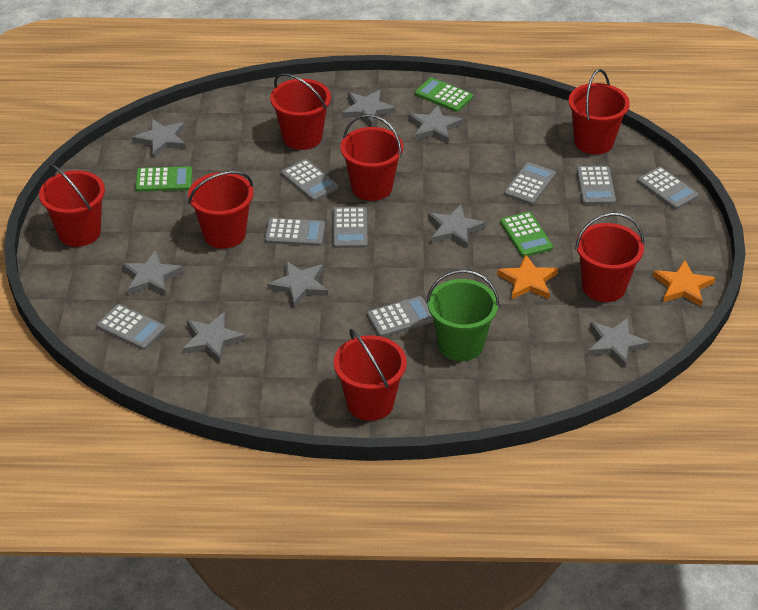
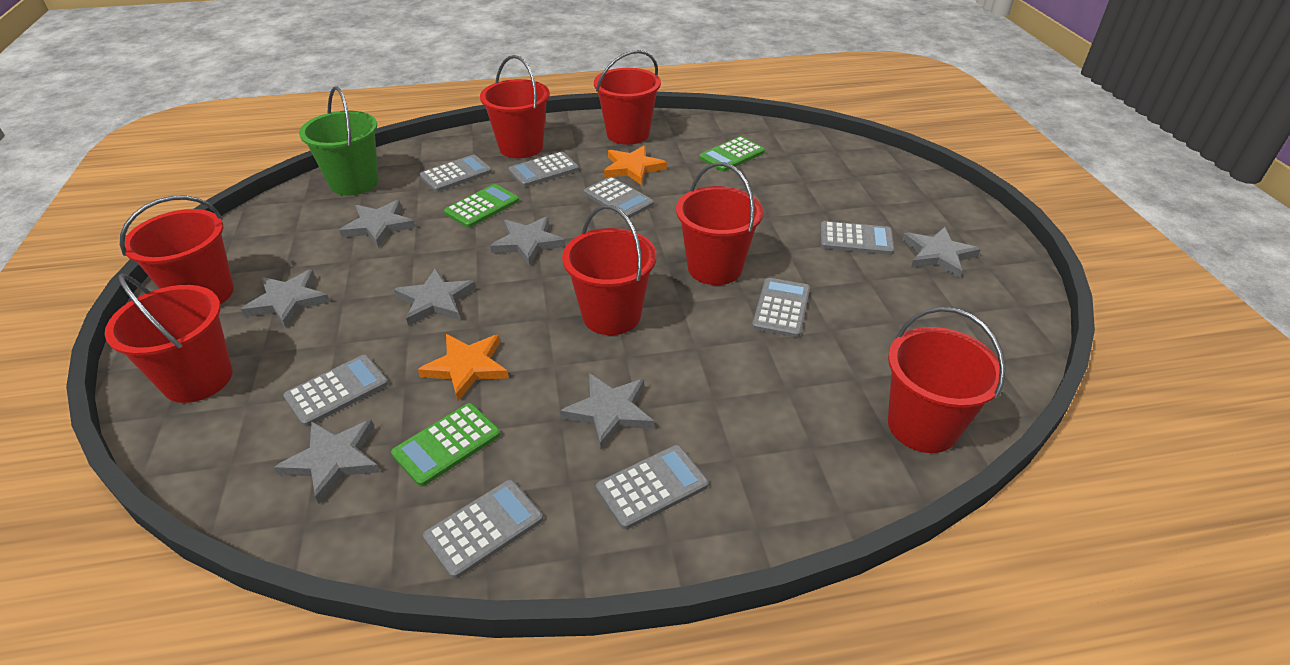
grey star: 8 -> 7

